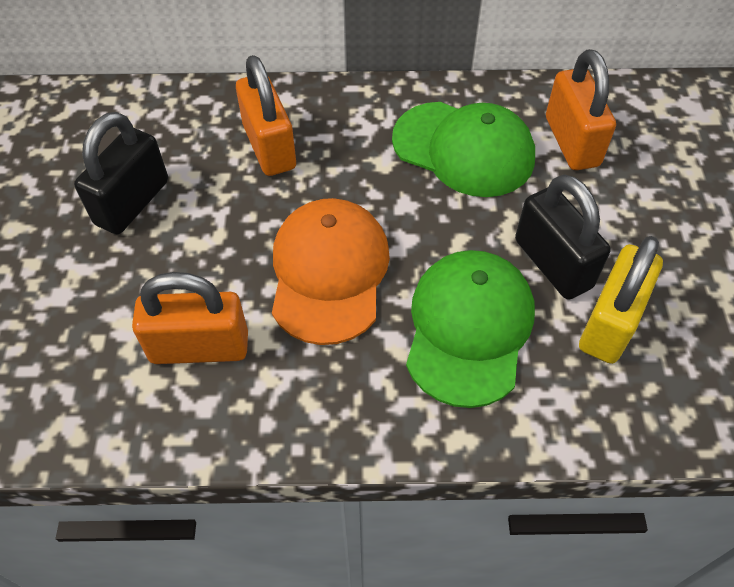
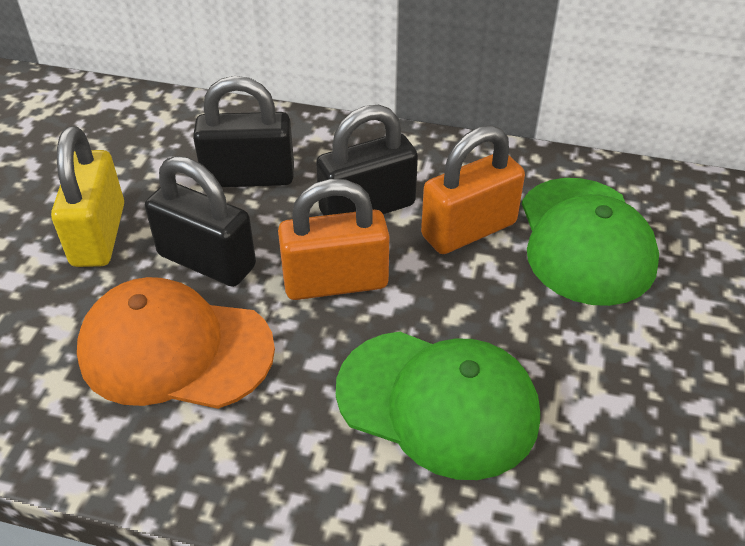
black padlock: 2 -> 3
orange padlock: 3 -> 2

